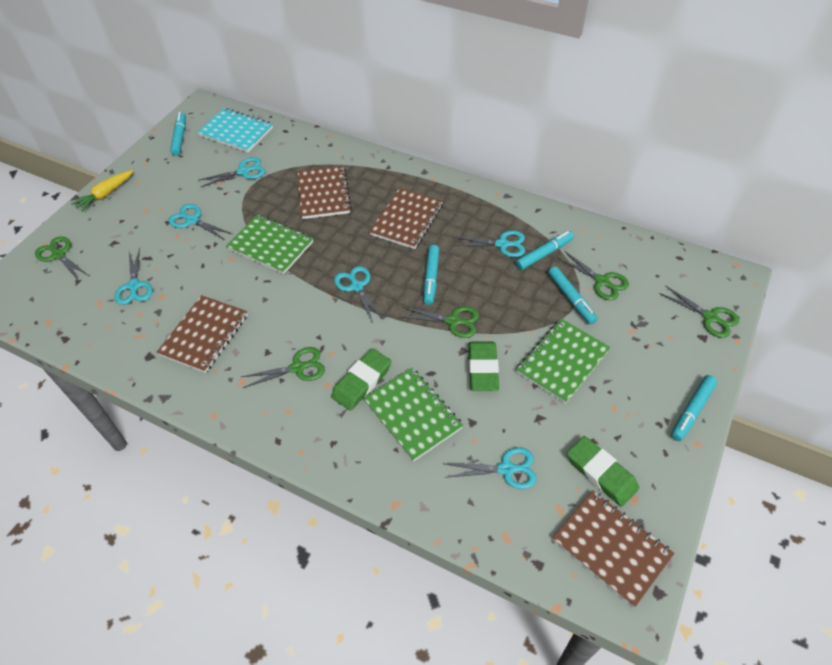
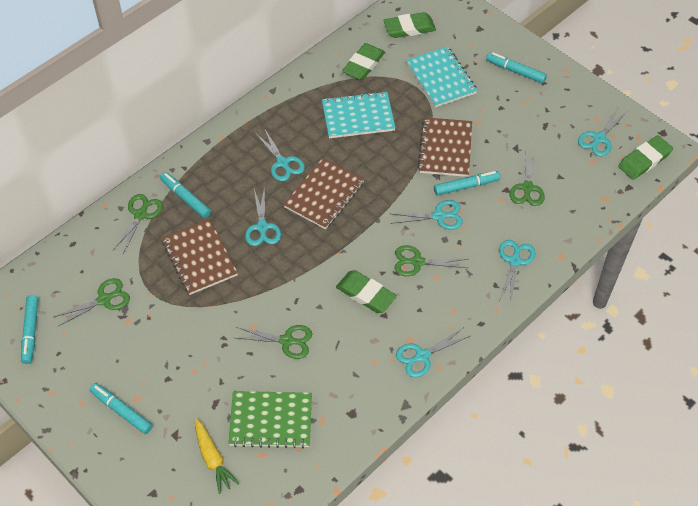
brown notebook: 4 -> 3
green eraser: 3 -> 4
green notebook: 3 -> 1
turquoise notebook: 1 -> 2

